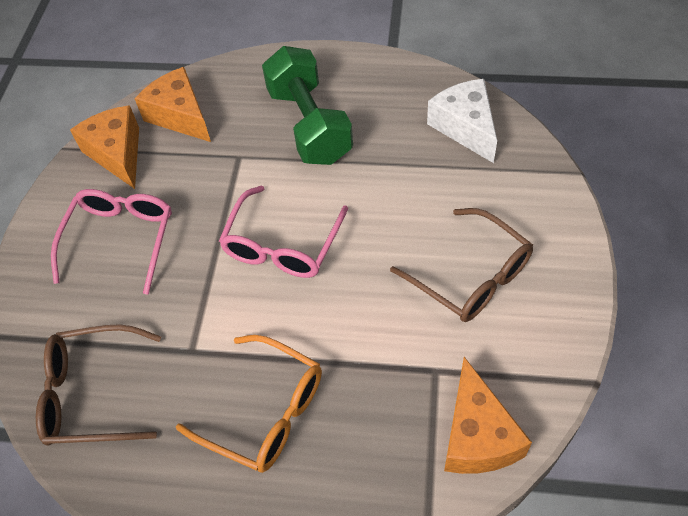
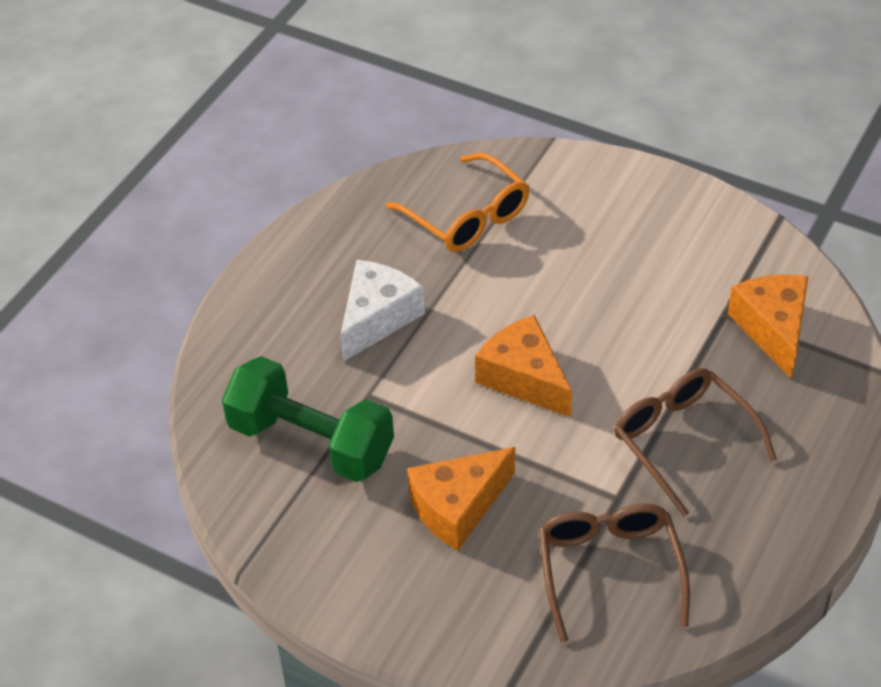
pink glasses: 2 -> 0

